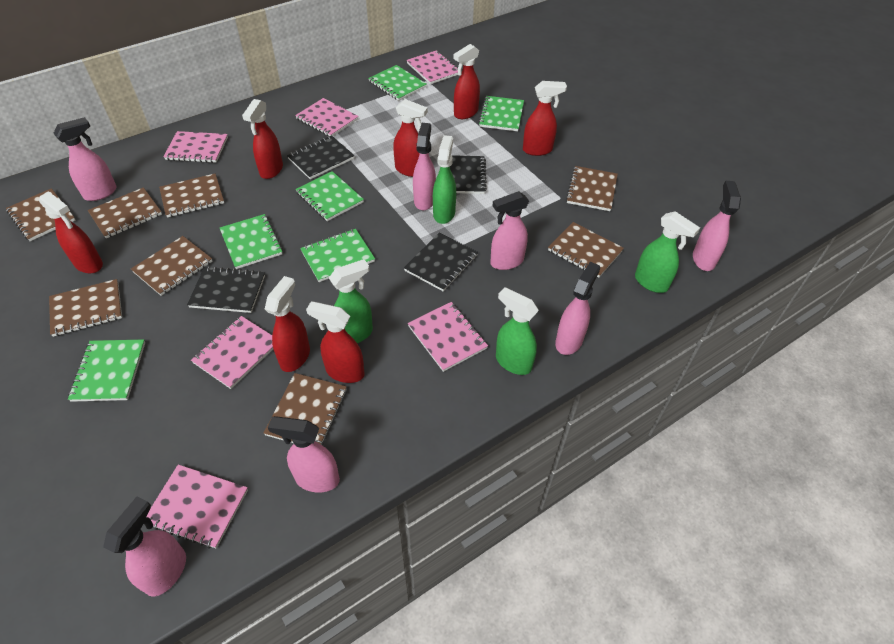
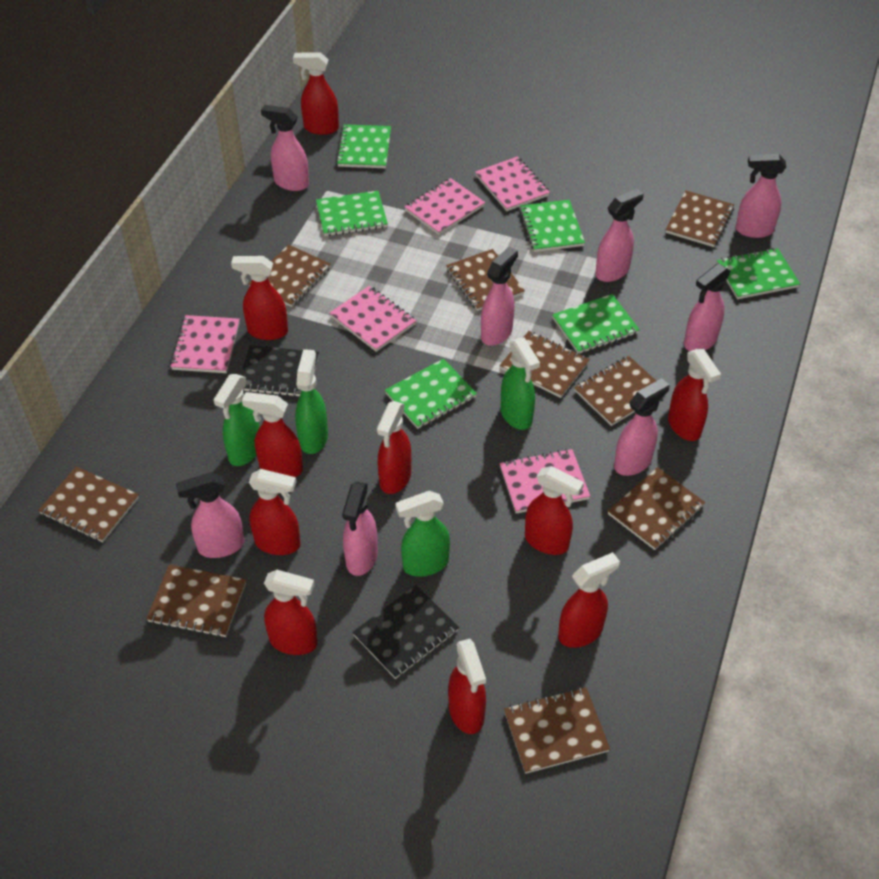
black notebook: 4 -> 2
brown notebook: 8 -> 9
pink notebook: 6 -> 5
pink spray bottle: 7 -> 8
red spray bottle: 7 -> 10

